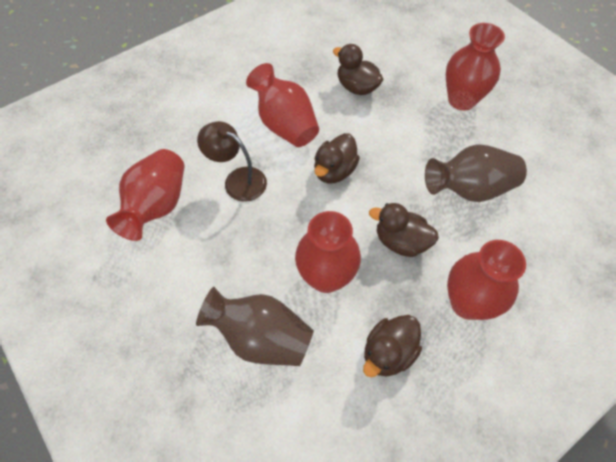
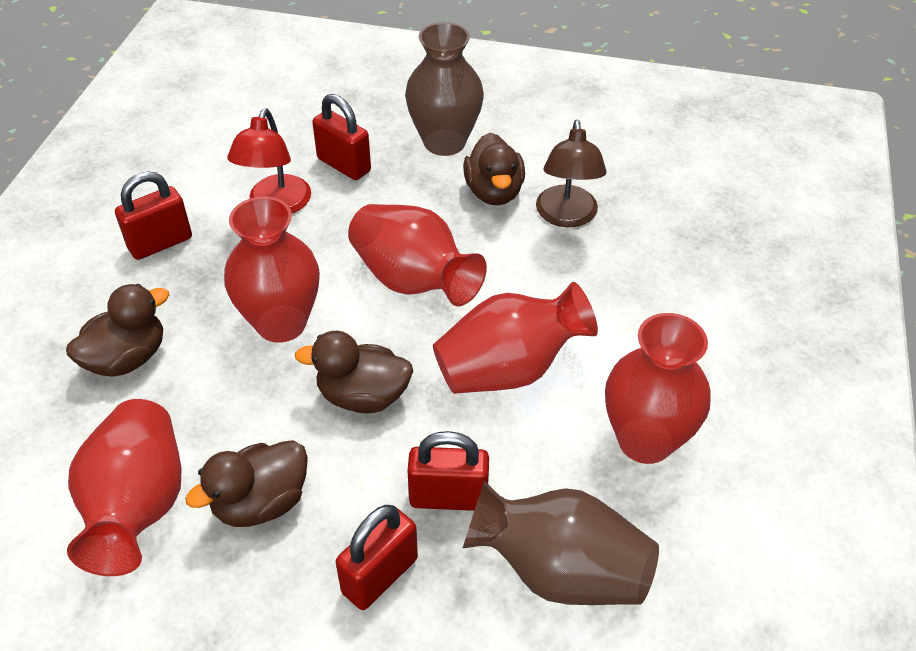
red lamp: 0 -> 1
red padlock: 0 -> 4

